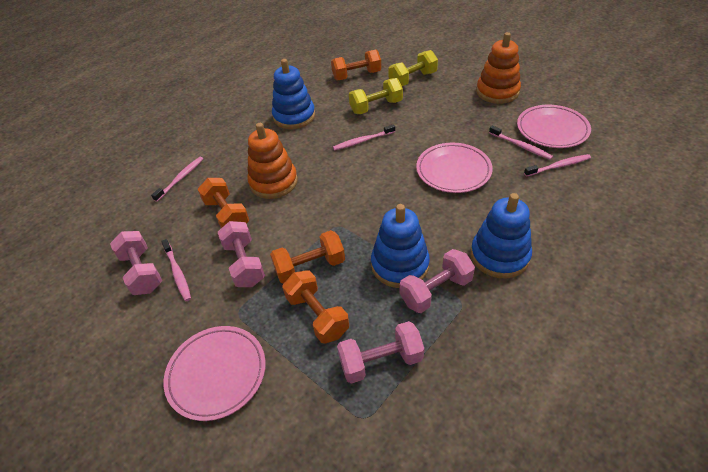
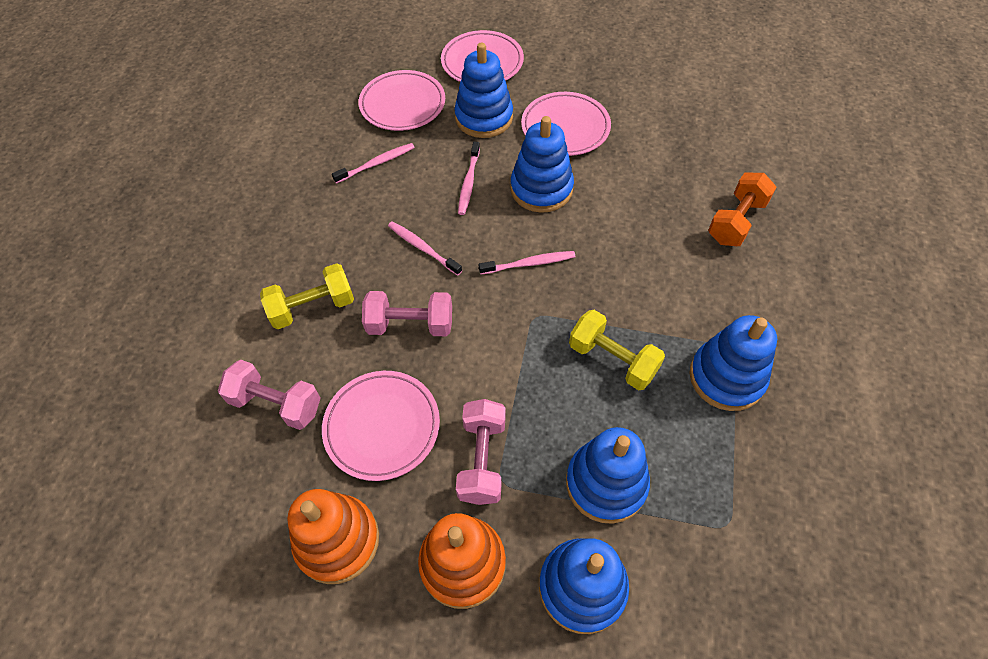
blue stacking toy: 3 -> 5
orange dumbbell: 4 -> 1
pink dumbbell: 4 -> 3
pink plate: 3 -> 4
pink toothbrush: 5 -> 4

